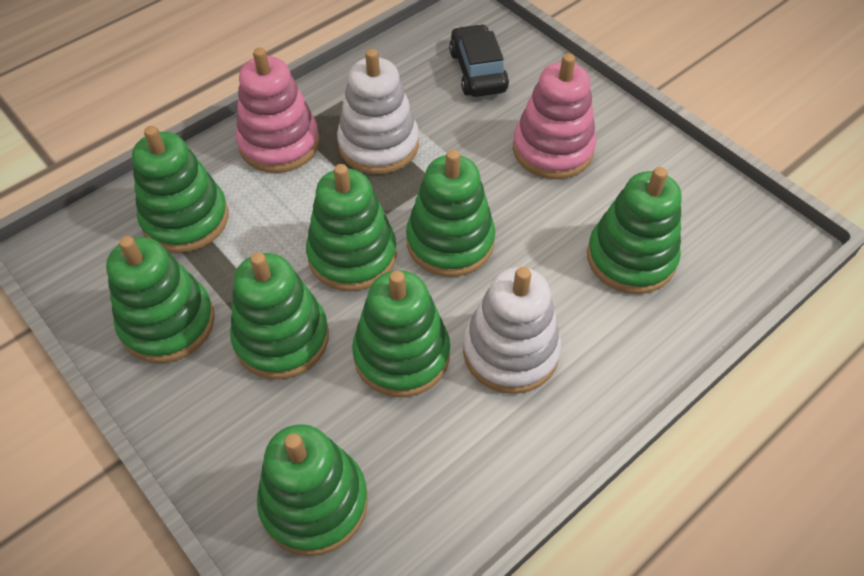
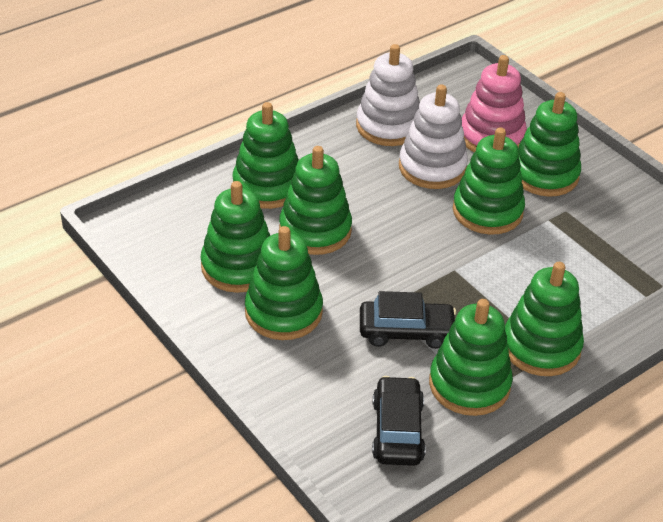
black car: 1 -> 2
pink stacking toy: 2 -> 1

